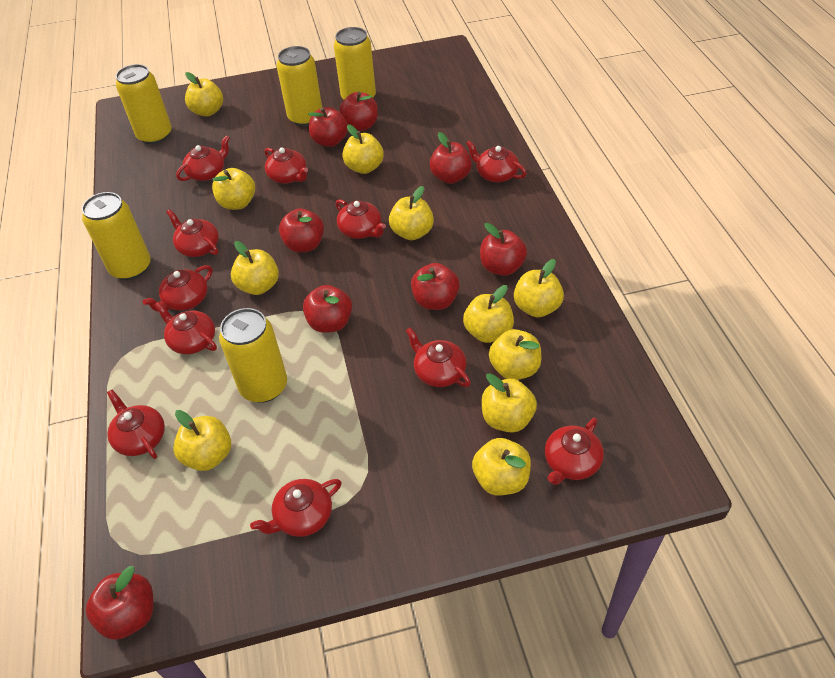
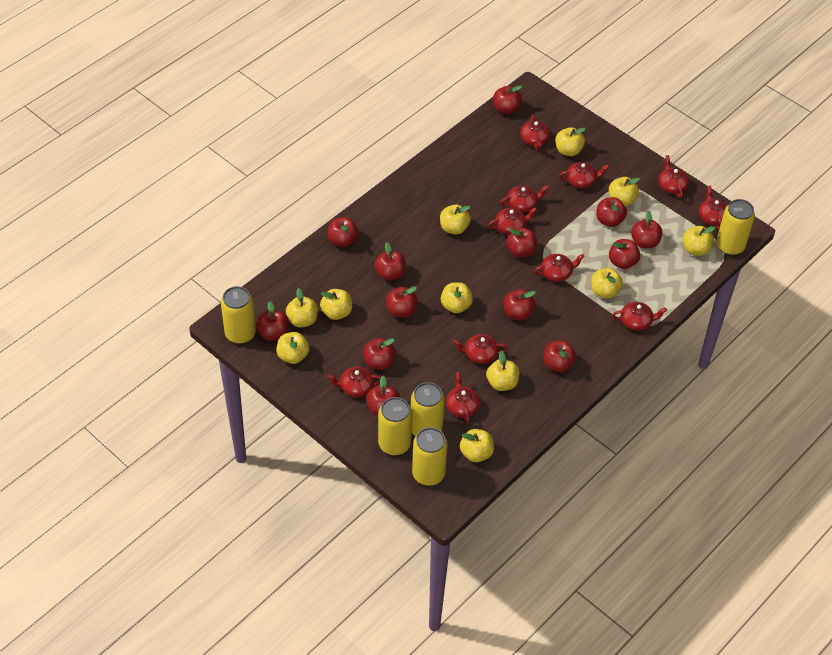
red apple: 8 -> 13

